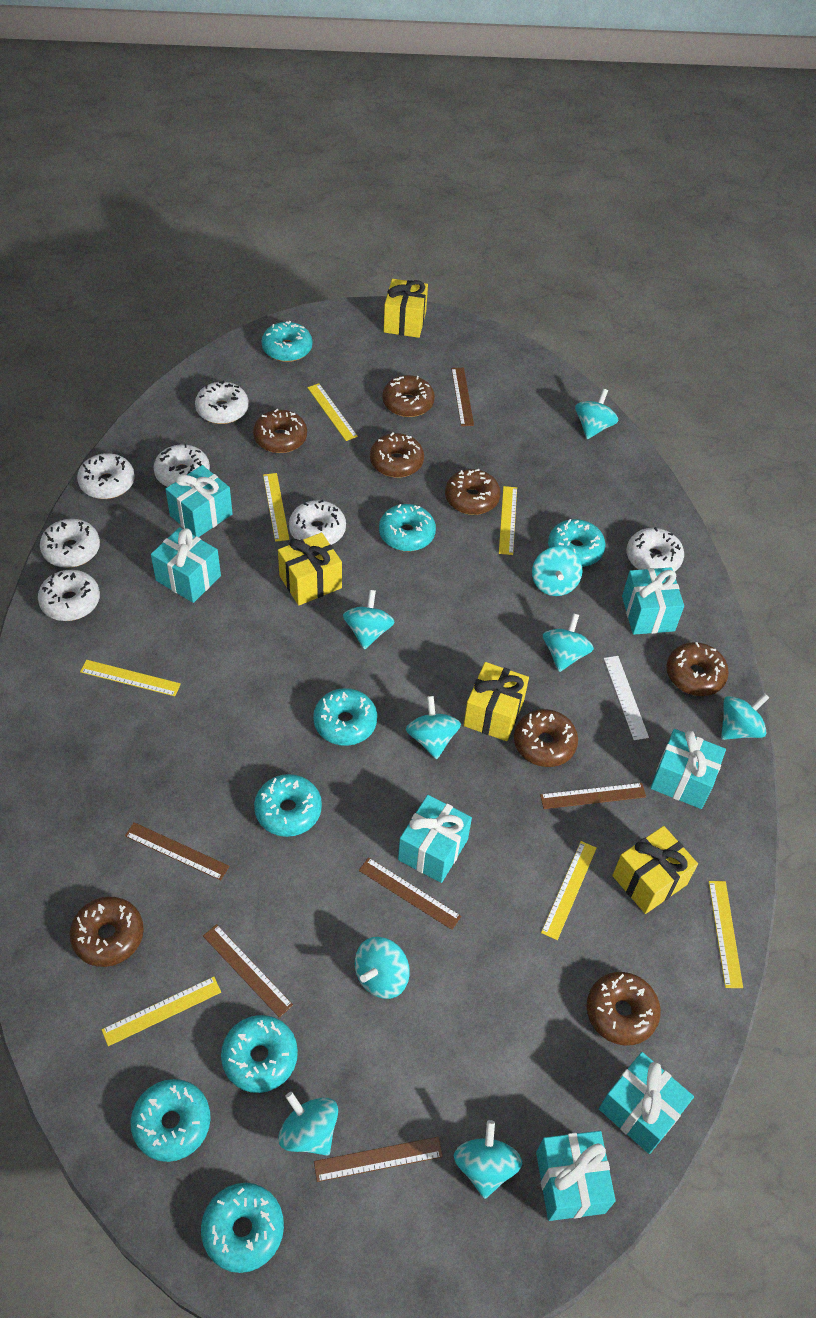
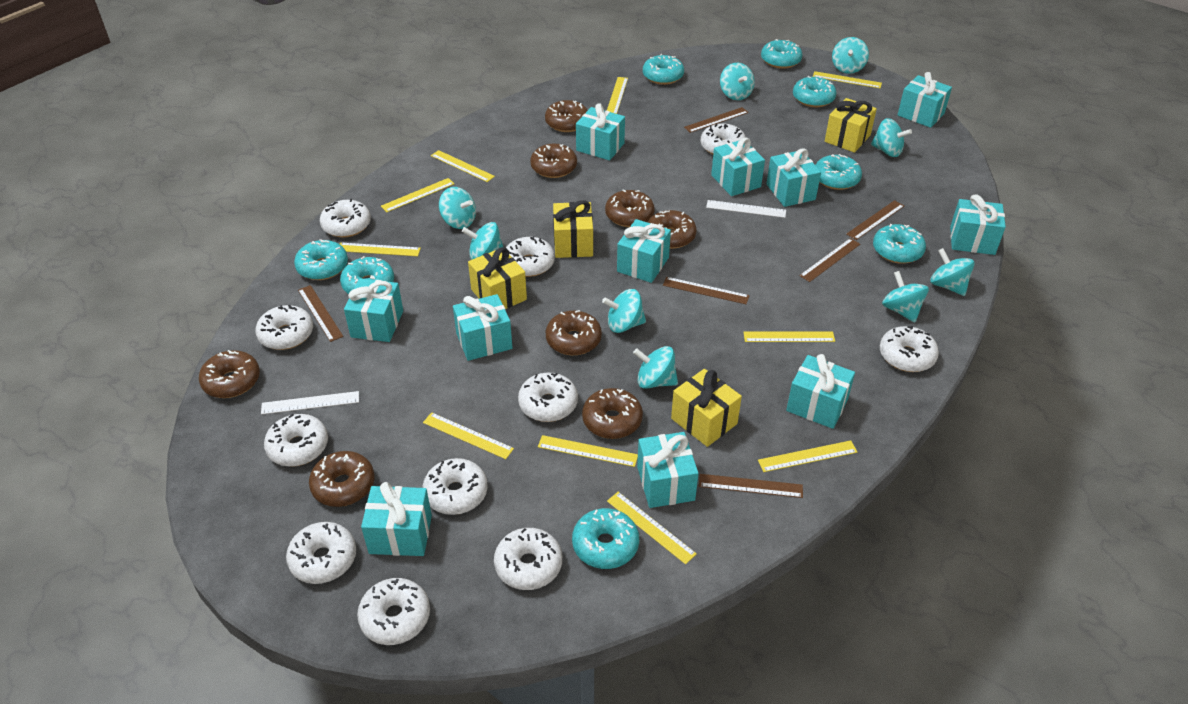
turquoise gift: 7 -> 11
white donut: 7 -> 11
white ruler: 1 -> 2
yellow ruler: 7 -> 10

